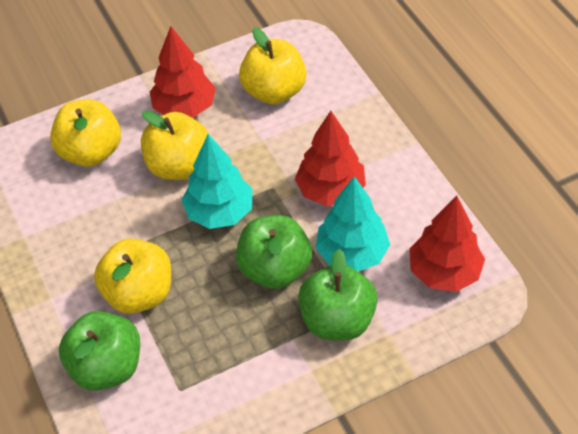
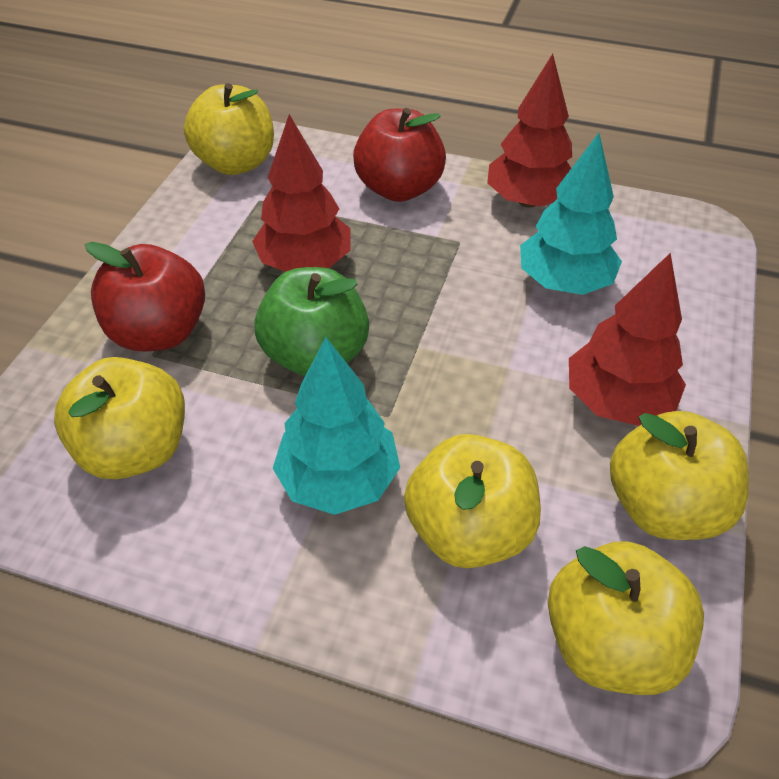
green apple: 3 -> 1
red apple: 0 -> 2
yellow apple: 4 -> 5

